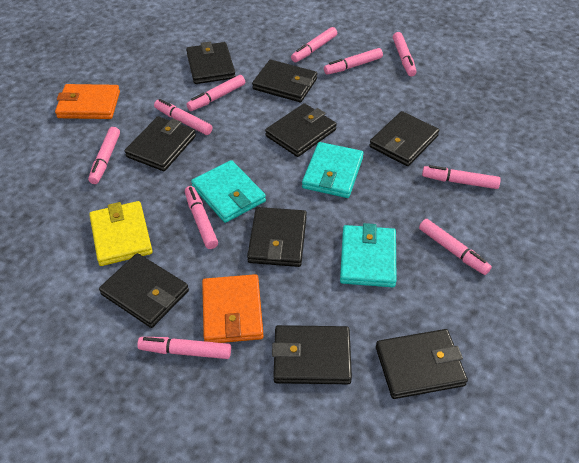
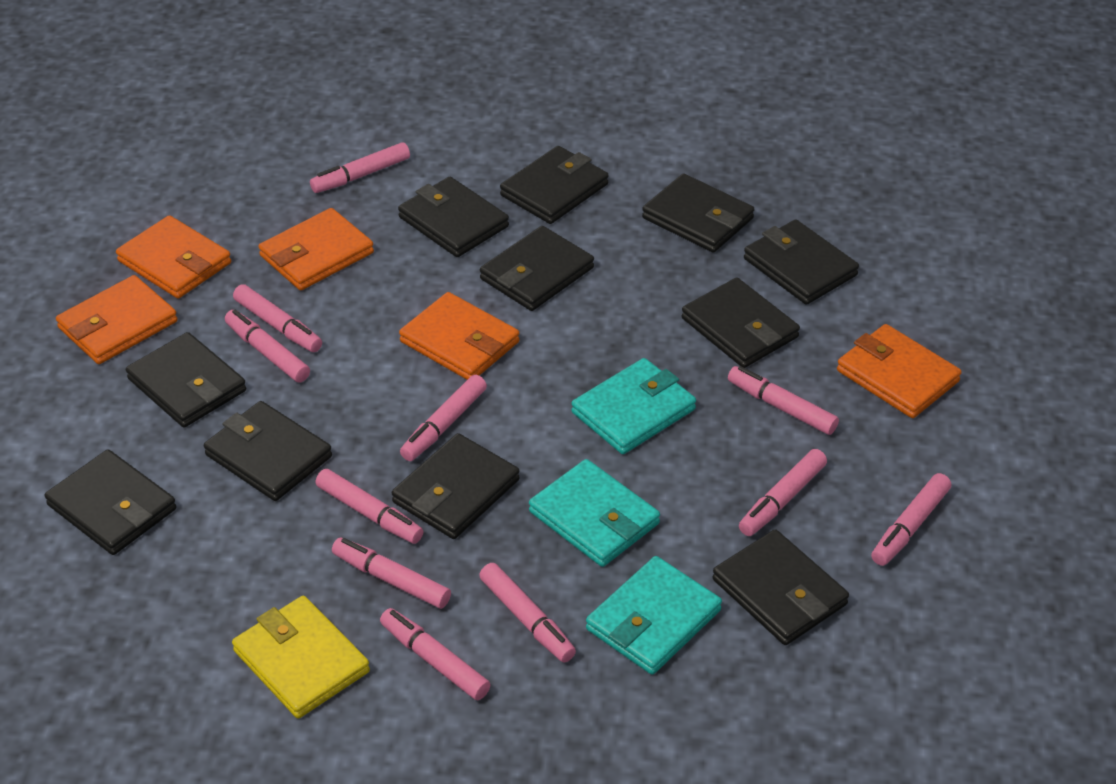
black wallet: 9 -> 11
orange wallet: 2 -> 5
pink marker: 10 -> 11

